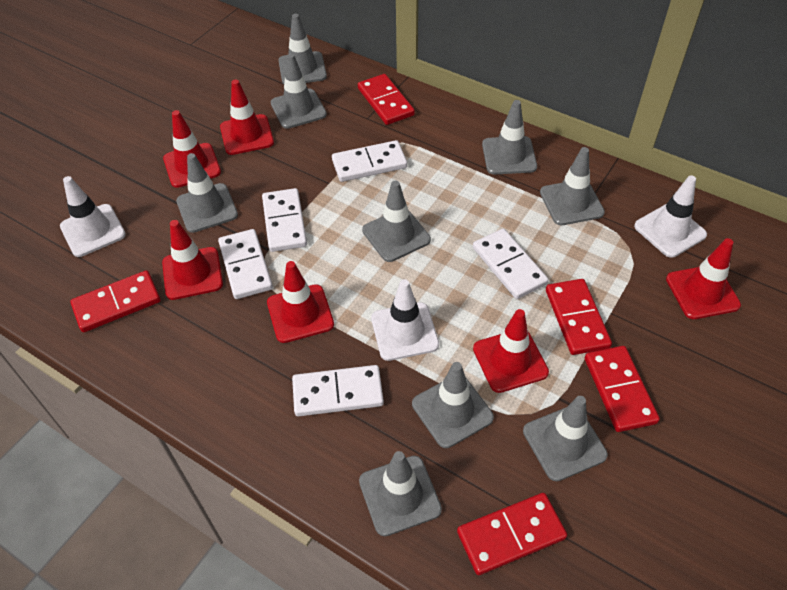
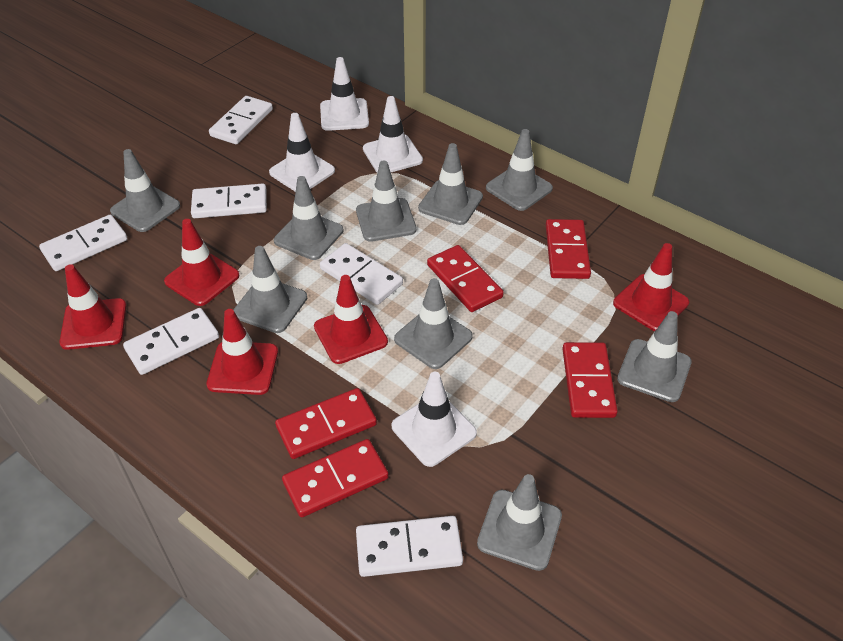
red traffic cone: 6 -> 5
white domino: 5 -> 6
white traffic cone: 3 -> 4

